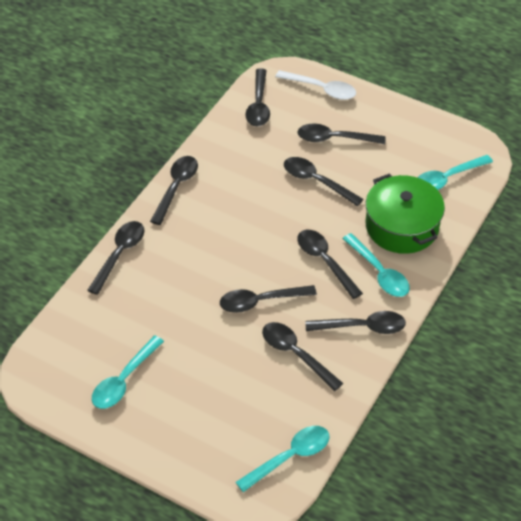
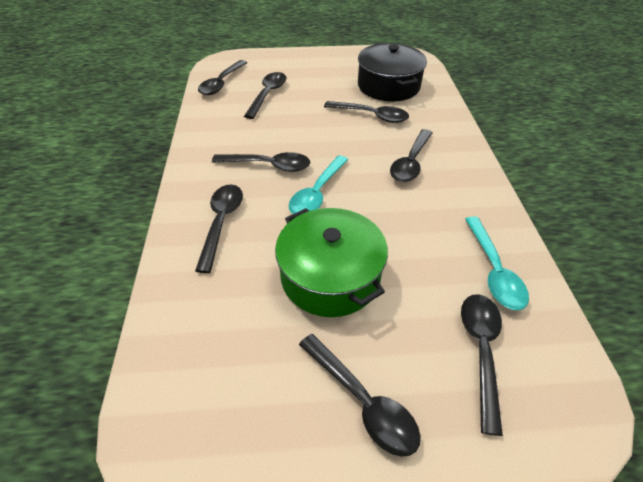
black pot: 0 -> 1
black spoon: 9 -> 8
turquoise spoon: 4 -> 2
white spoon: 1 -> 0

